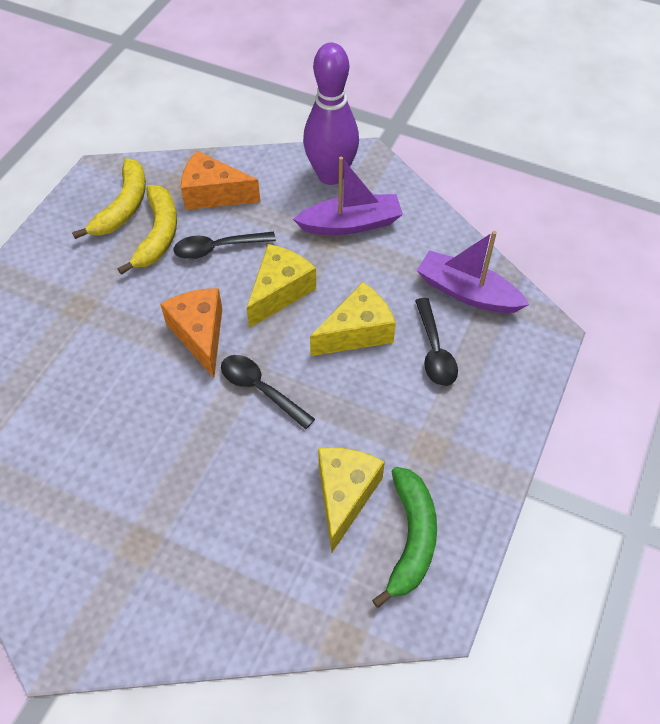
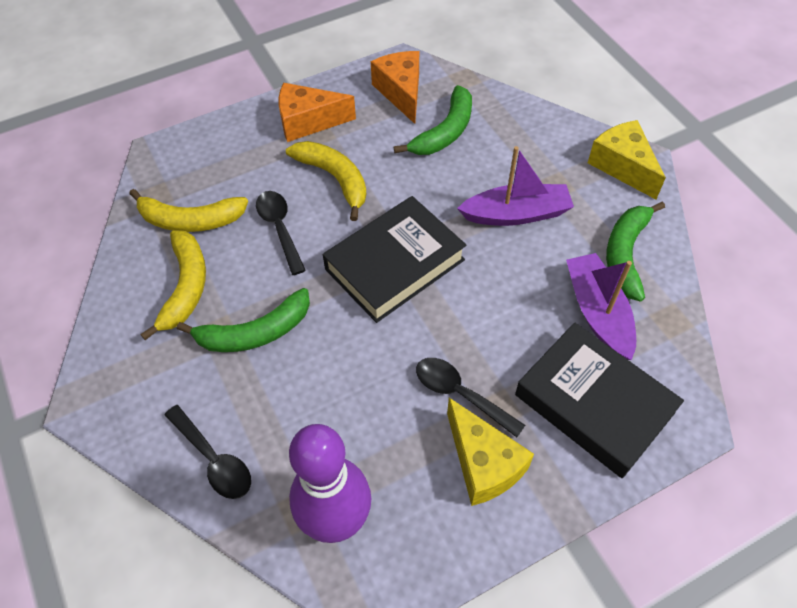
black book: 0 -> 2
green banana: 1 -> 3
yellow banana: 2 -> 3
yellow cheese: 3 -> 2

